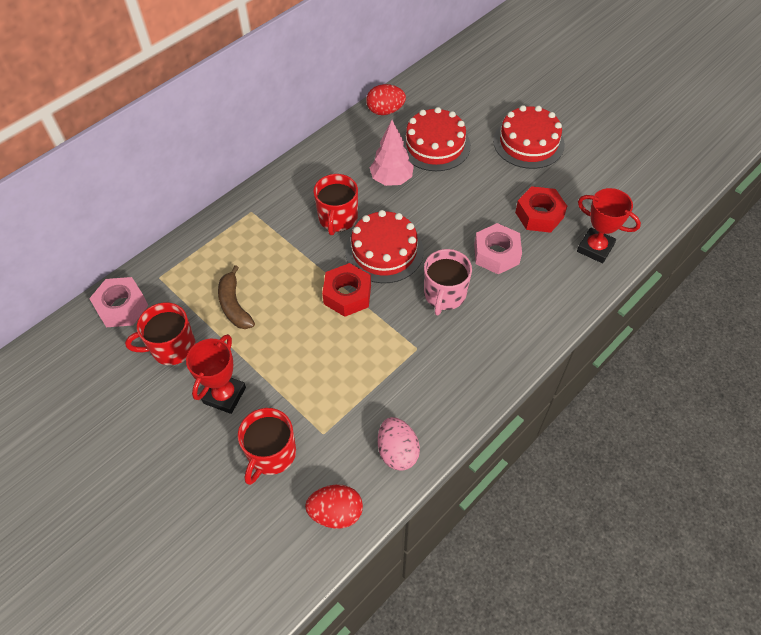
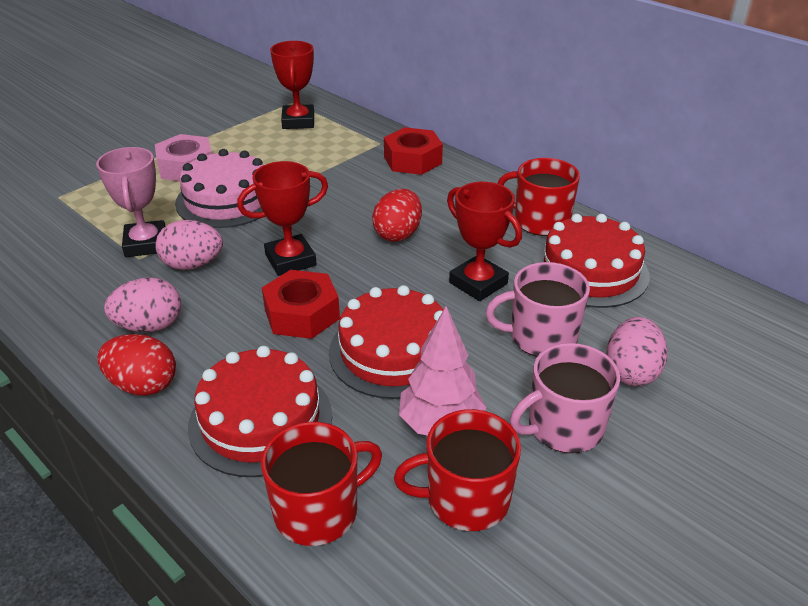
brown banana: 1 -> 0
pink cake: 0 -> 1
pink egg: 1 -> 3
pink mug: 1 -> 2
pink nut: 2 -> 1
pink trophy: 0 -> 1
red trophy: 2 -> 3

